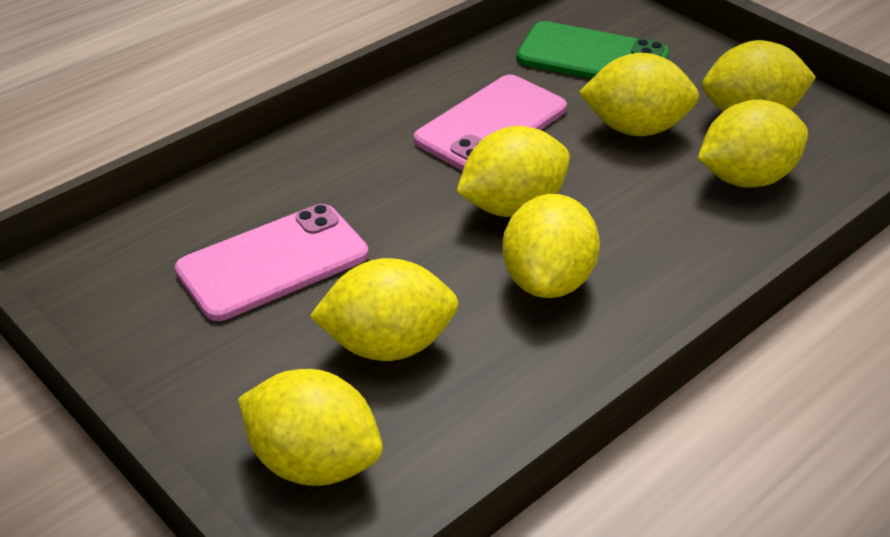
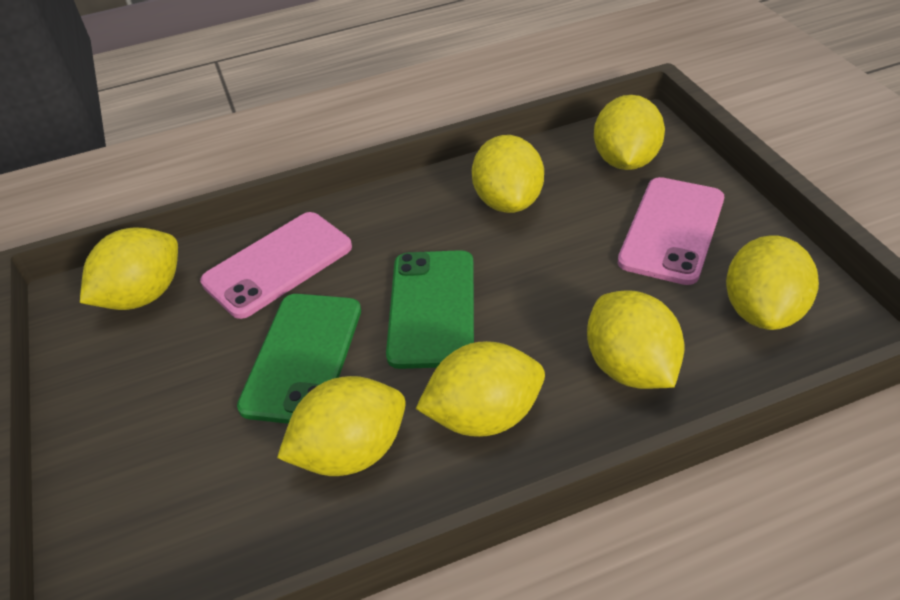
green phone: 1 -> 2

